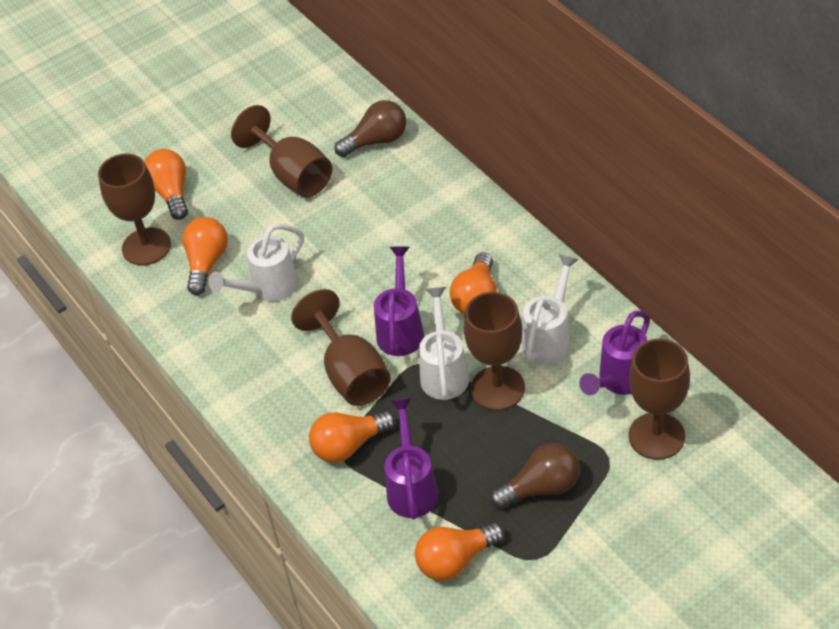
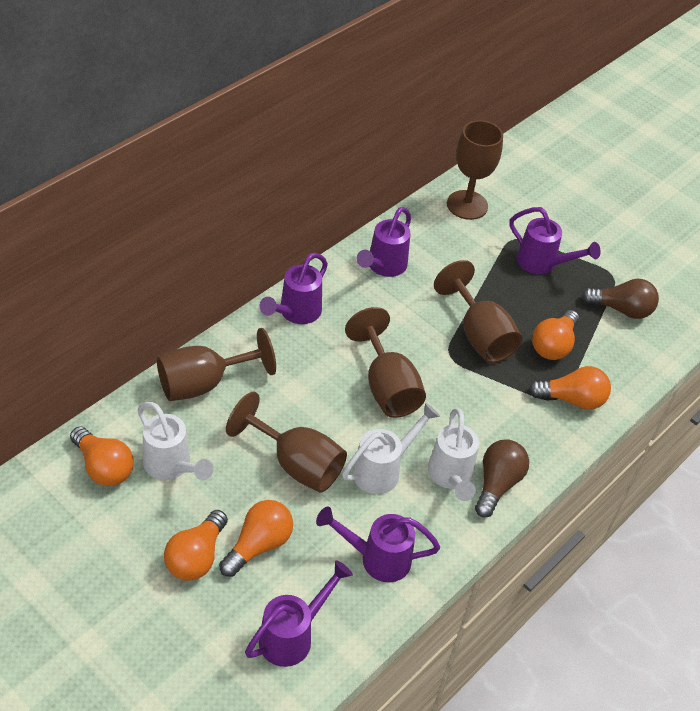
purple watering can: 3 -> 5

